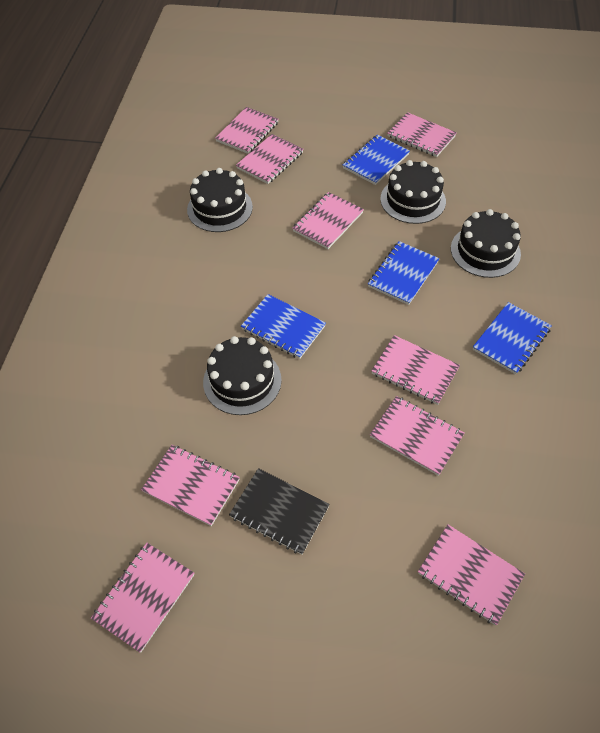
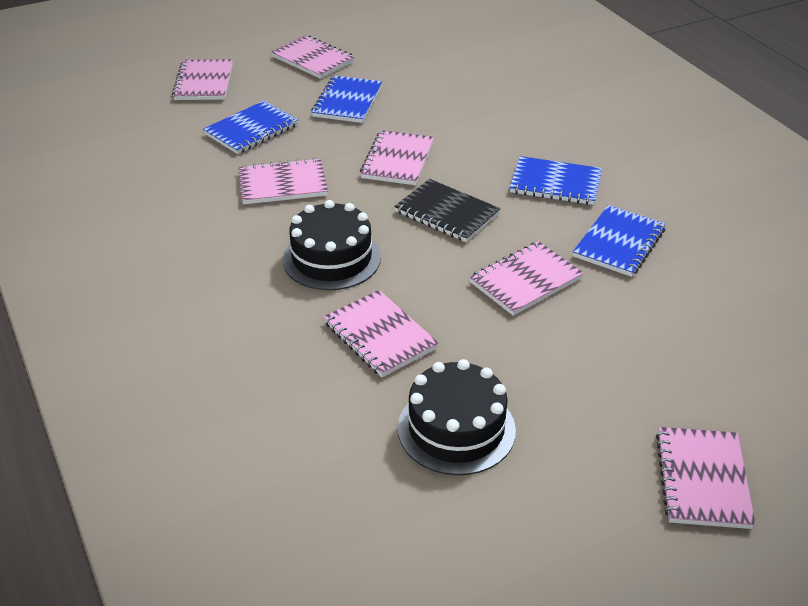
black cake: 4 -> 2
pink notebook: 9 -> 7

